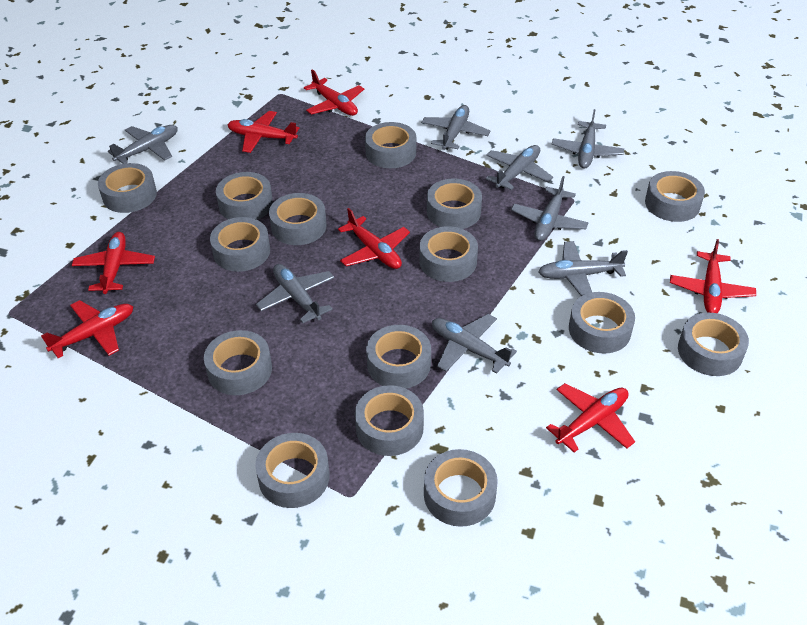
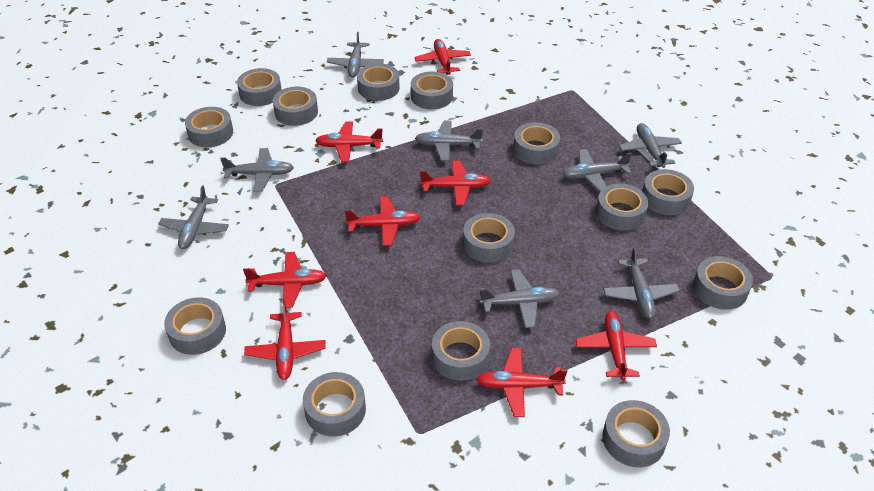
grey tape: 15 -> 14
red plane: 7 -> 8

